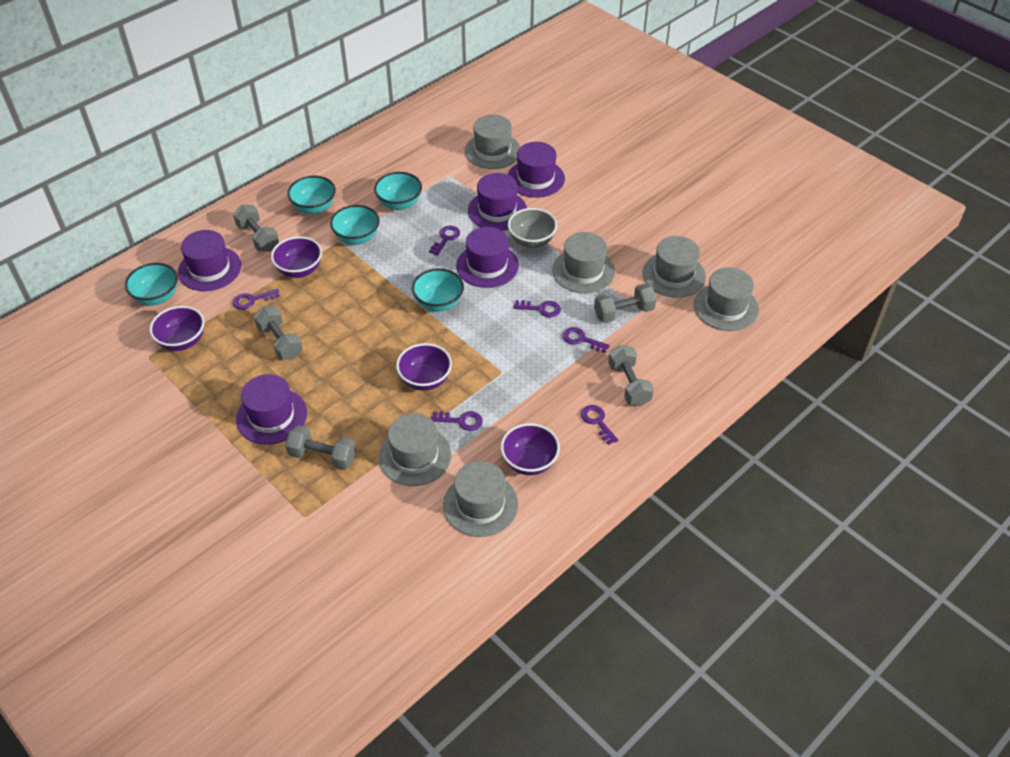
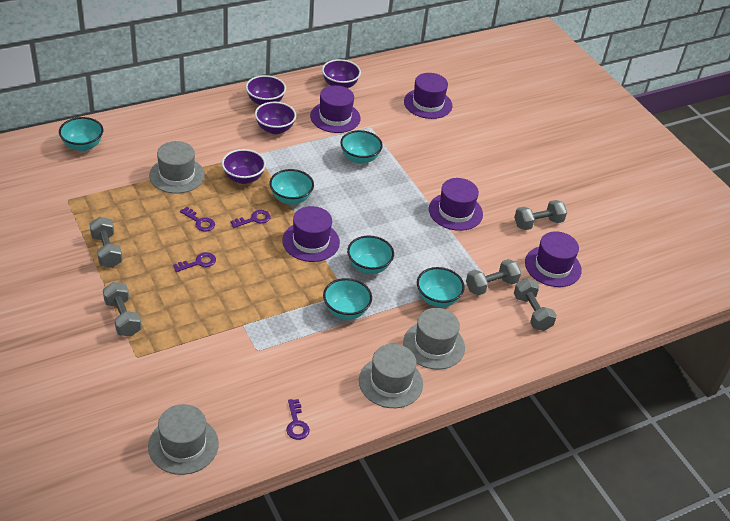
grey bowl: 1 -> 0
grey hat: 6 -> 4
purple key: 6 -> 4
turquoise bowl: 5 -> 6

